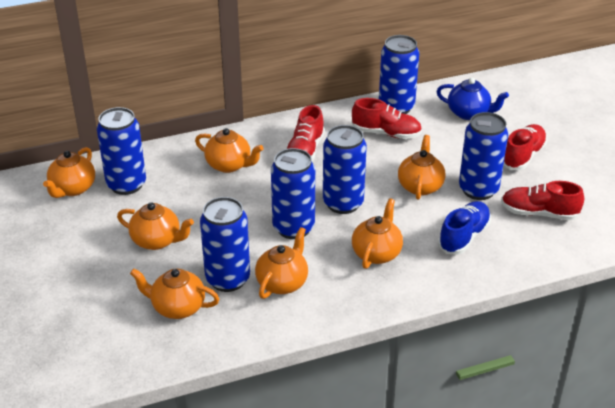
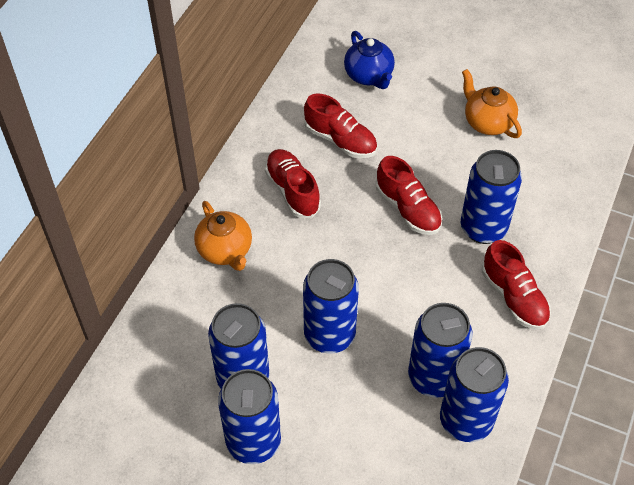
blue shoe: 1 -> 0
orange teapot: 7 -> 2

